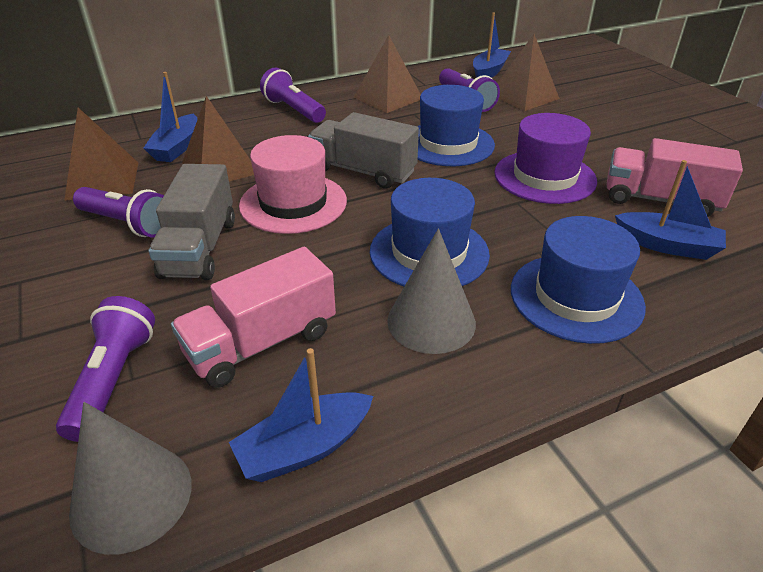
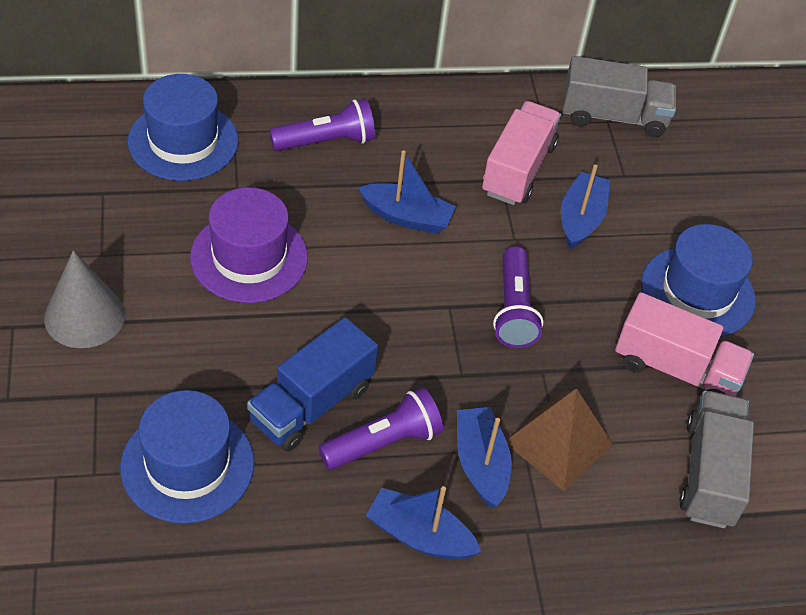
blue truck: 0 -> 1
brown pyramid: 4 -> 1
grey cone: 2 -> 1
pink hat: 1 -> 0
purple flashlight: 4 -> 3

